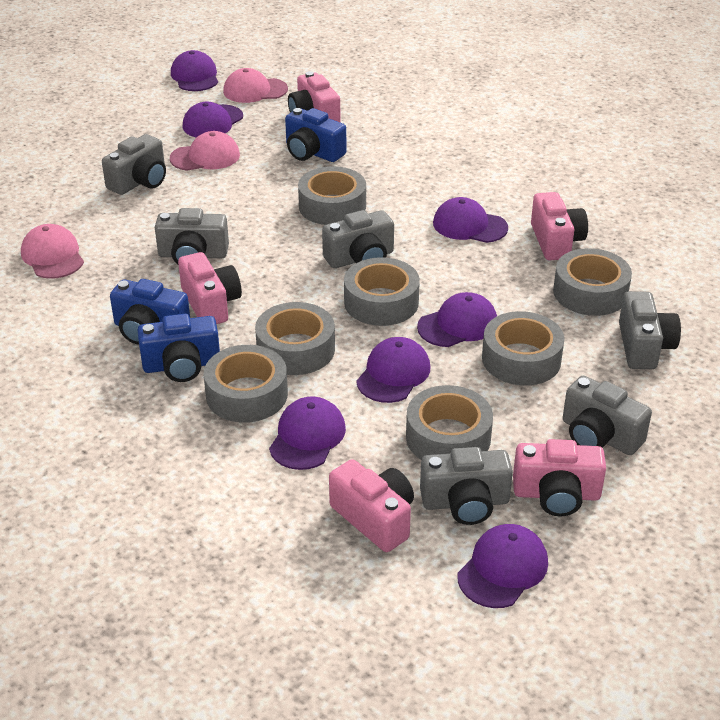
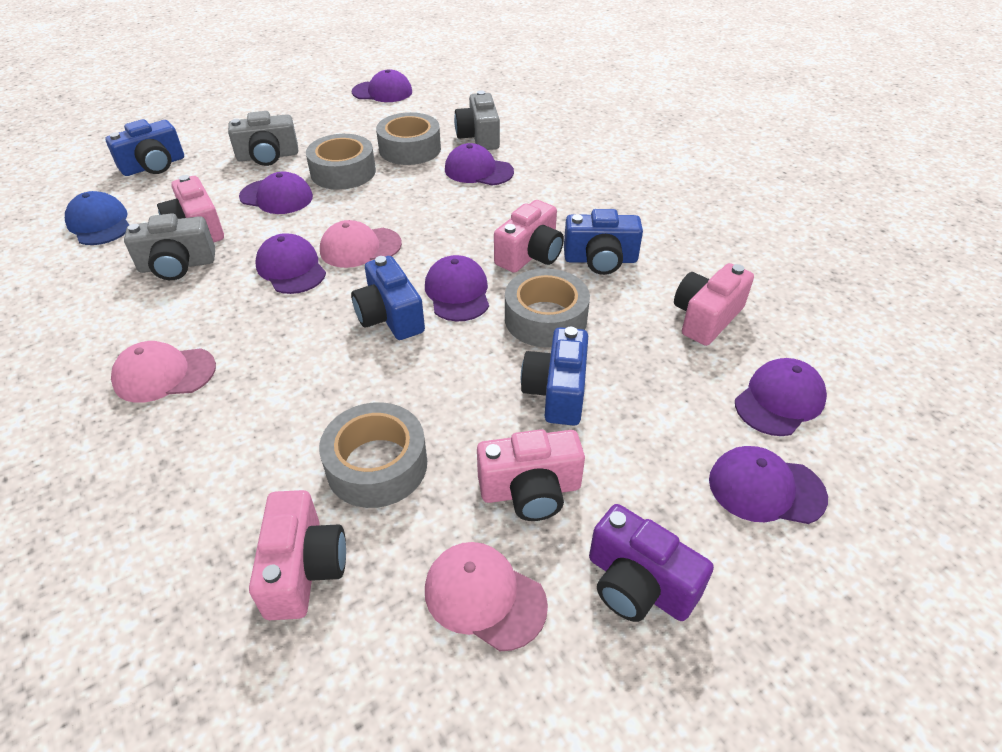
blue camera: 3 -> 4
blue cap: 0 -> 1
grey camera: 6 -> 3
grey tape: 7 -> 4
purple camera: 0 -> 1

